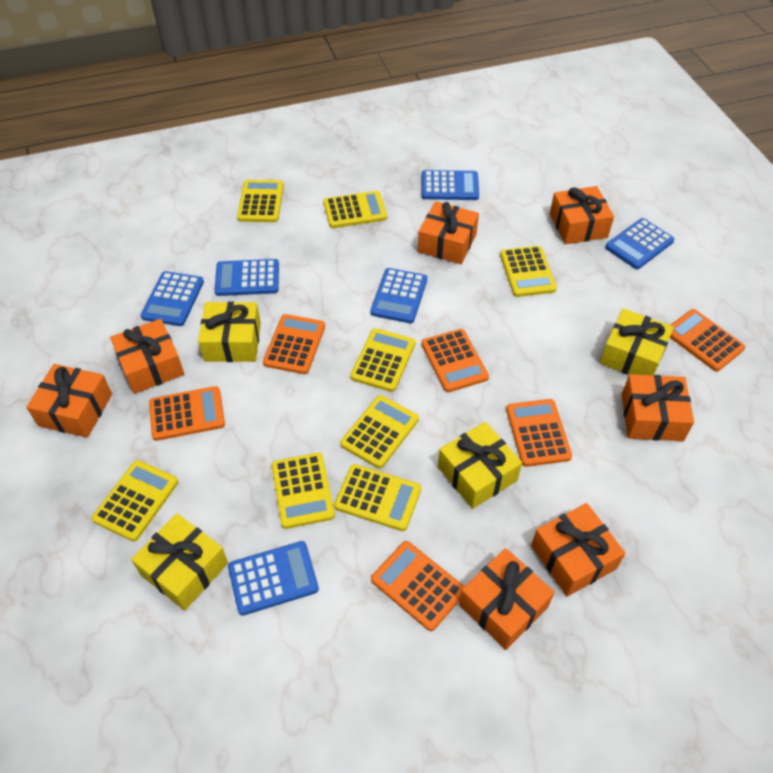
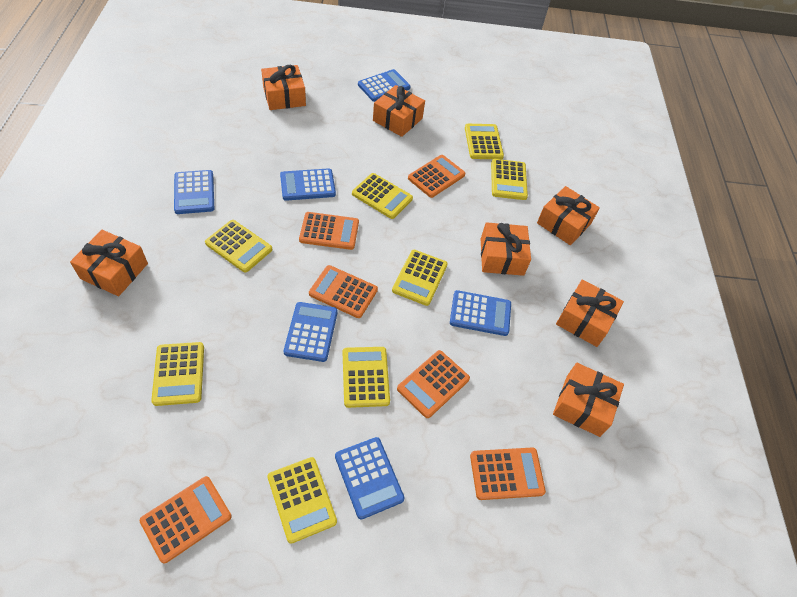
yellow gift: 4 -> 0

